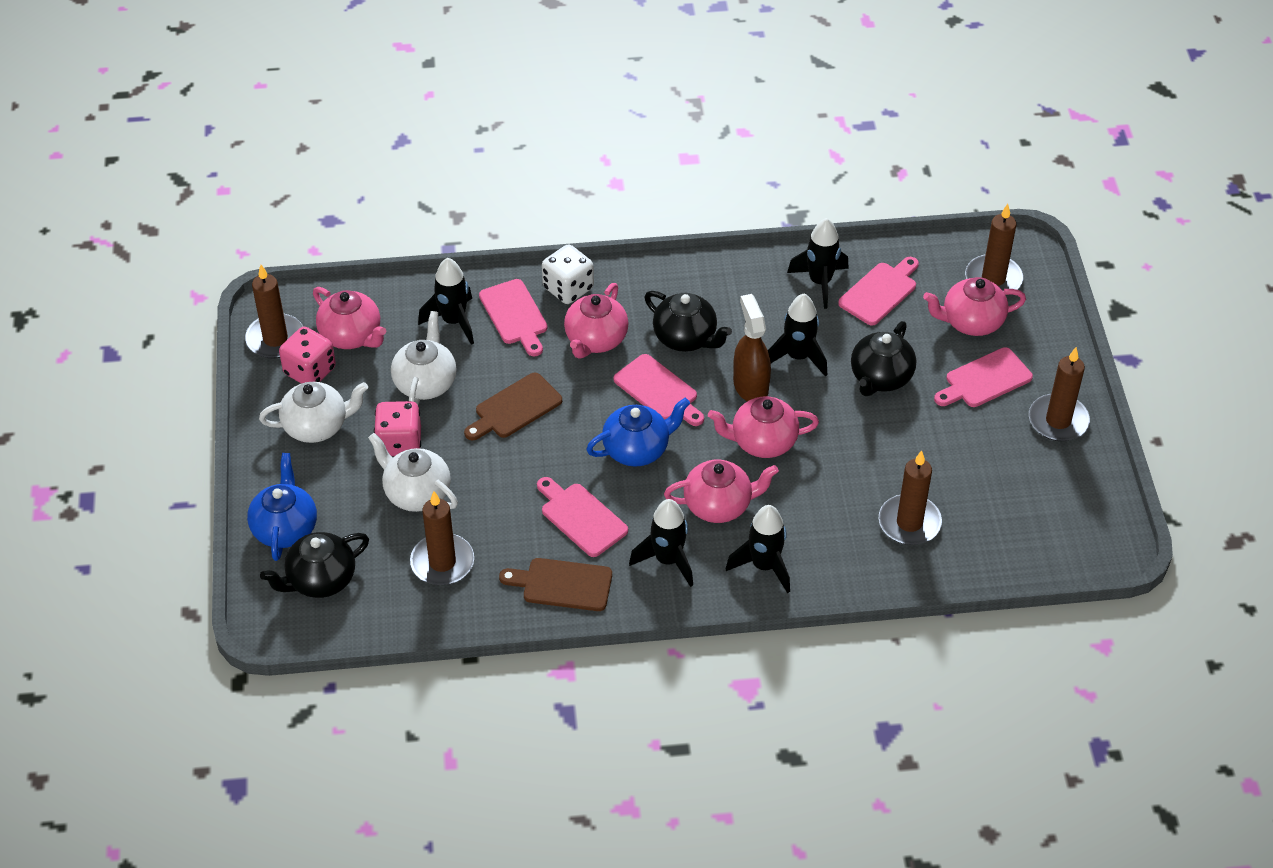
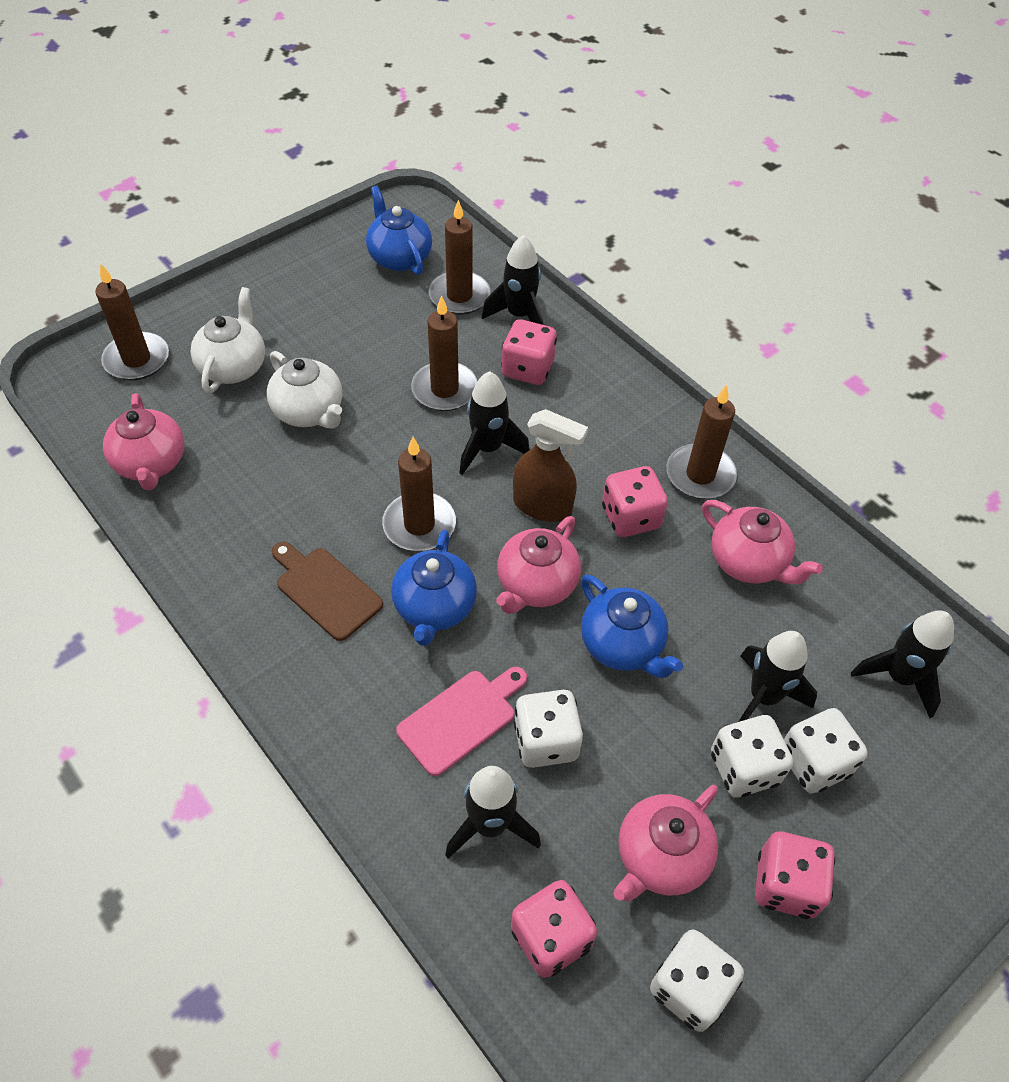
black teapot: 3 -> 0
blue teapot: 2 -> 3
brown cutting board: 2 -> 1
pink cutting board: 5 -> 1
pink dice: 2 -> 4
pink teapot: 5 -> 4
white dice: 1 -> 4
white teapot: 3 -> 2

